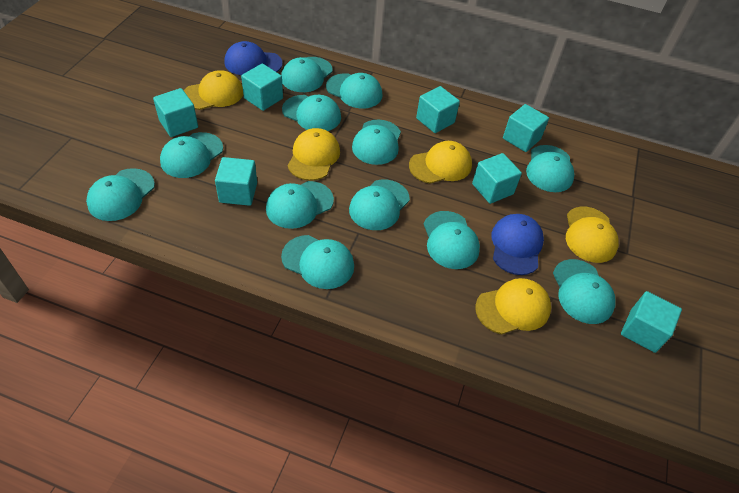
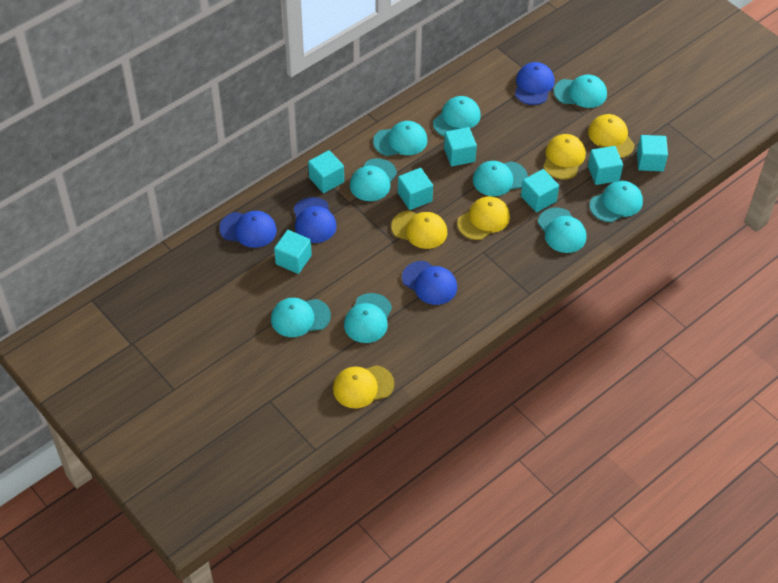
blue cap: 2 -> 4
turquoise cap: 12 -> 9

